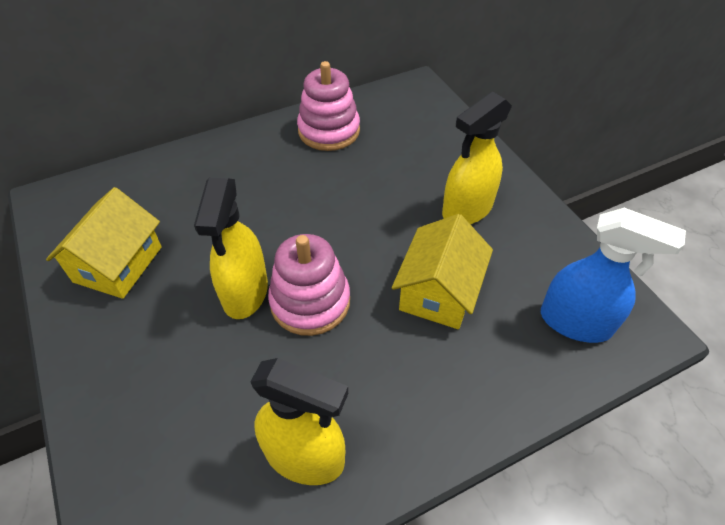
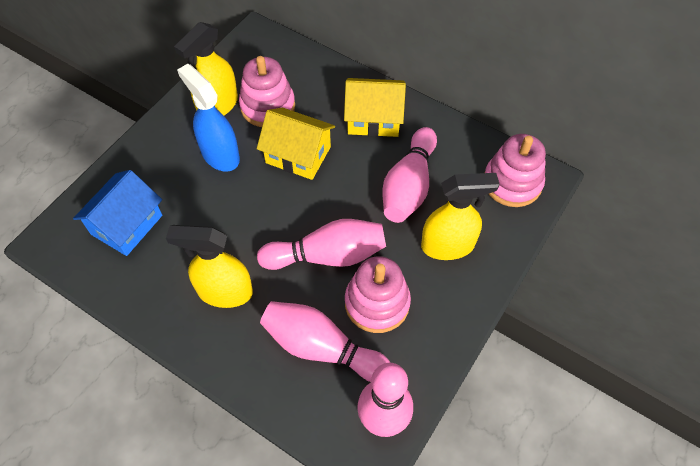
blue house: 0 -> 1
pink bowling pin: 0 -> 4
pink stacking toy: 2 -> 3

